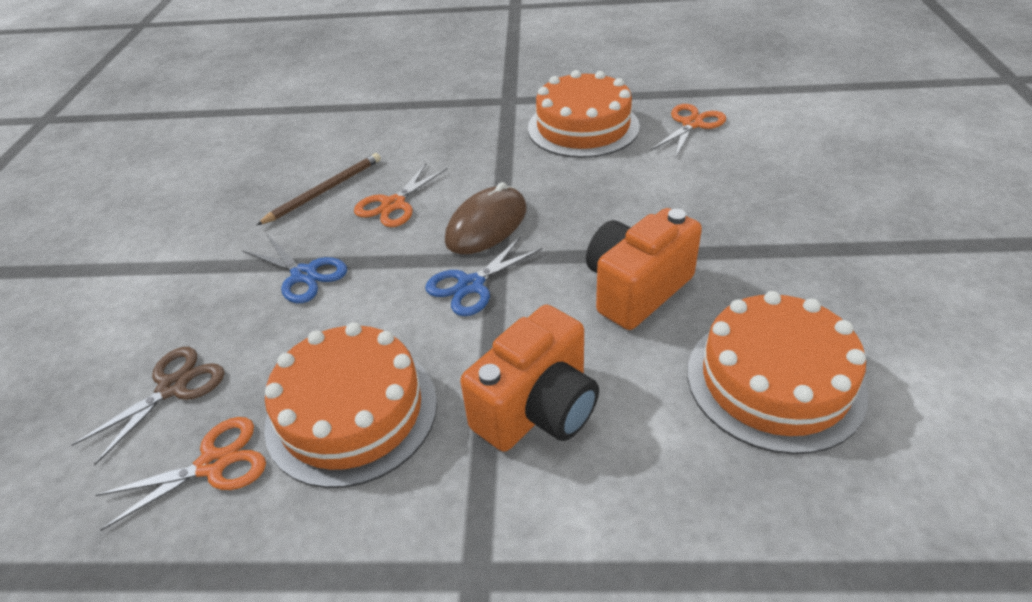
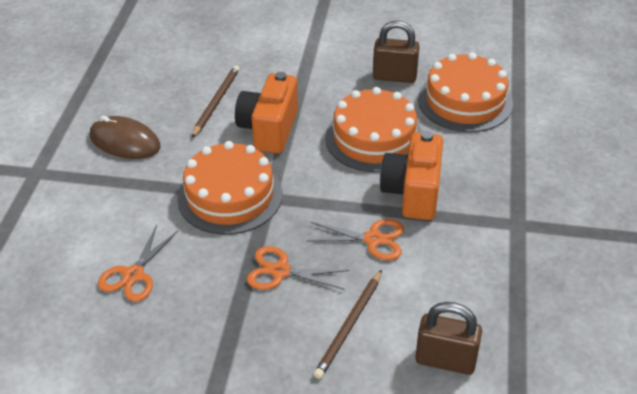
blue scissors: 2 -> 0
brown padlock: 0 -> 2
brown pencil: 1 -> 2
brown scissors: 1 -> 0

